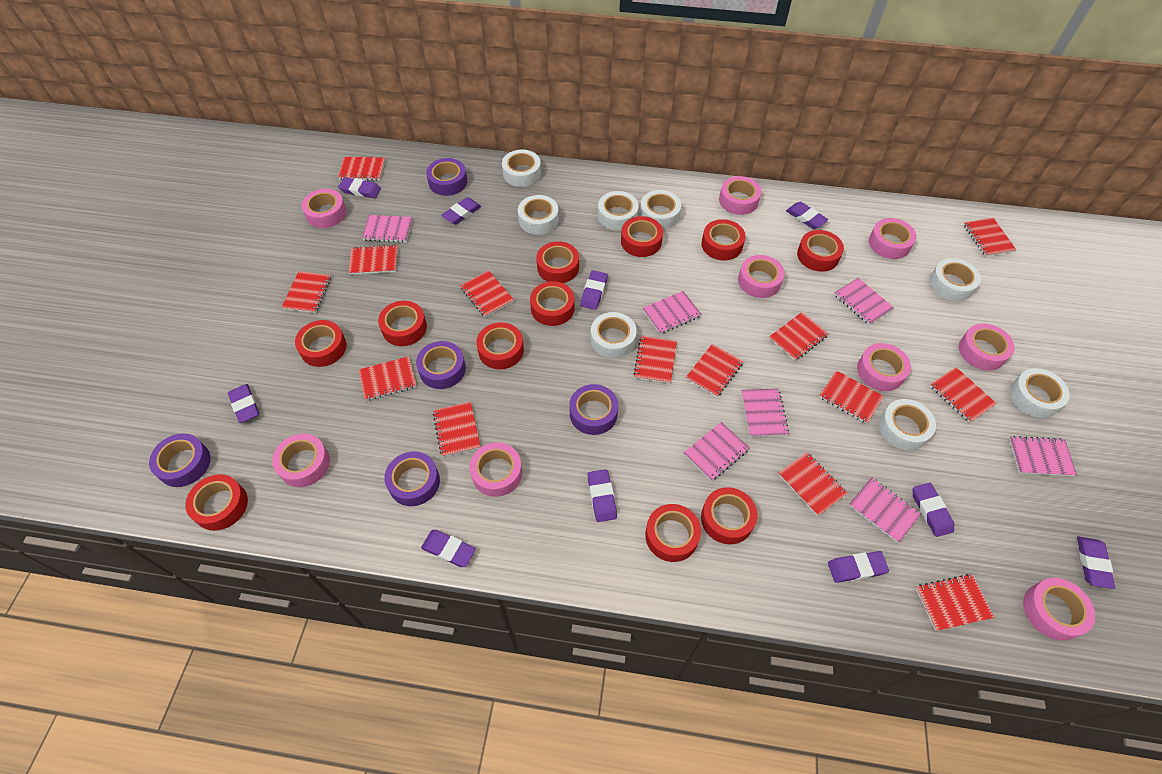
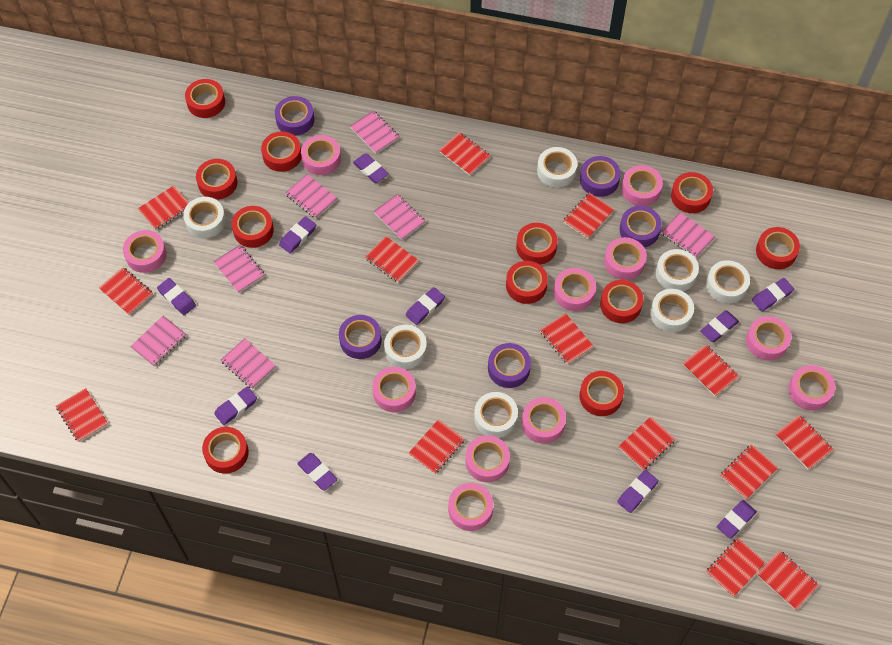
pink tape: 9 -> 11
white tape: 8 -> 7

